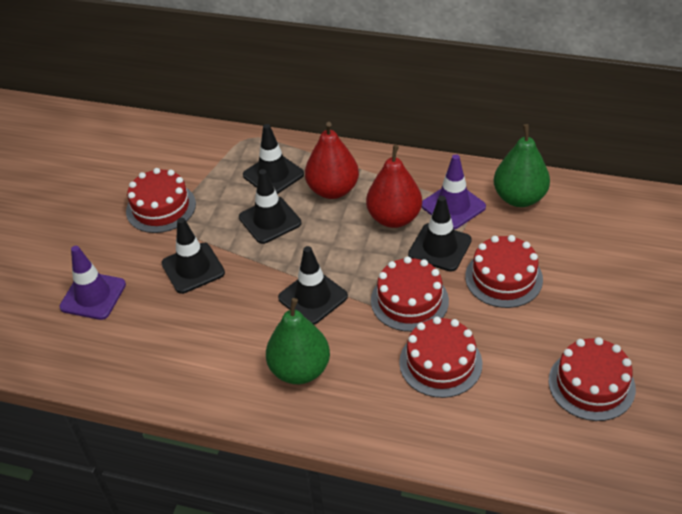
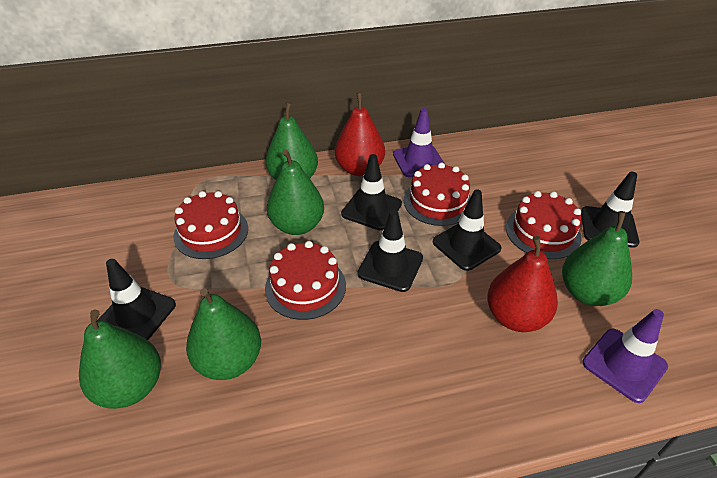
green pear: 2 -> 5
red cake: 5 -> 4

